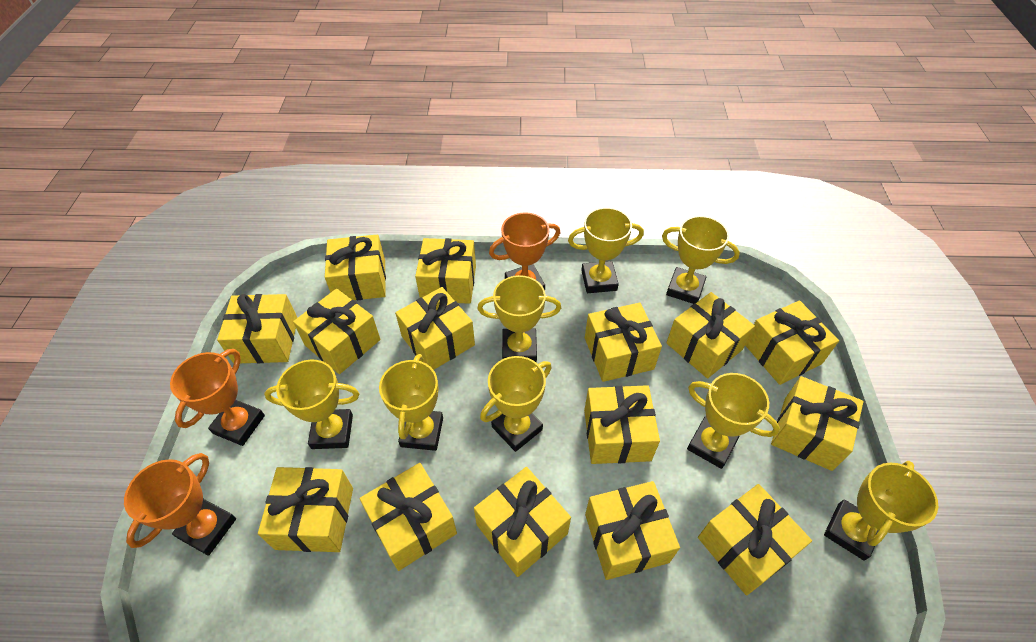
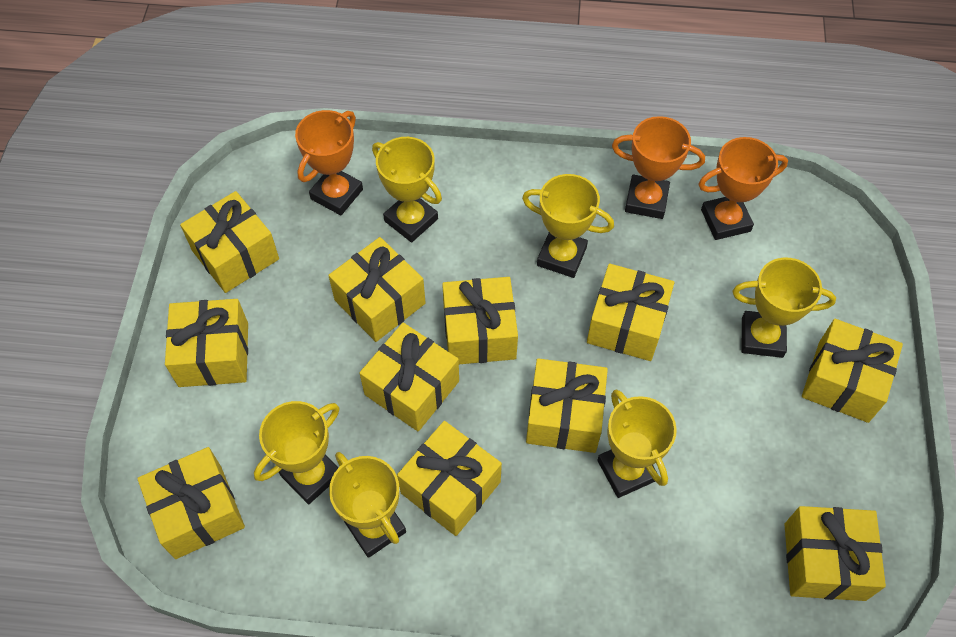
yellow gift: 15 -> 11
yellow trophy: 8 -> 6

